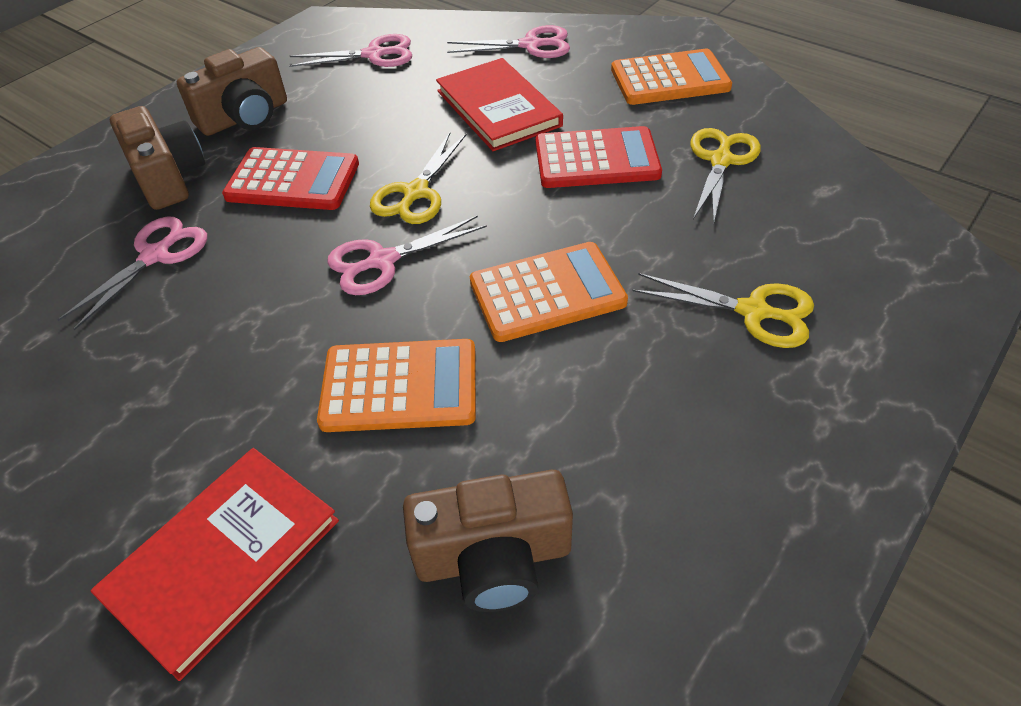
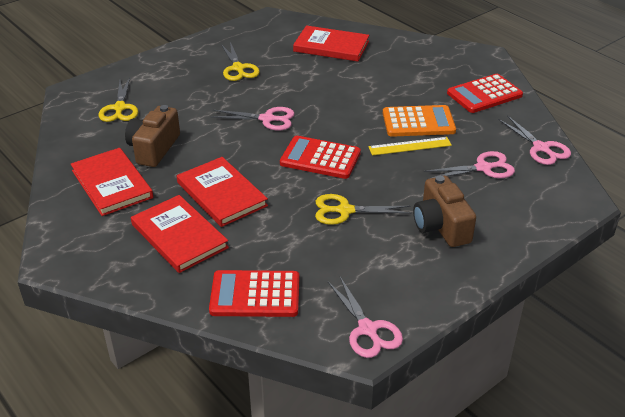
brown camera: 3 -> 2
orange calculator: 3 -> 1
red book: 2 -> 4
red calculator: 2 -> 3
yellow ruler: 0 -> 1

